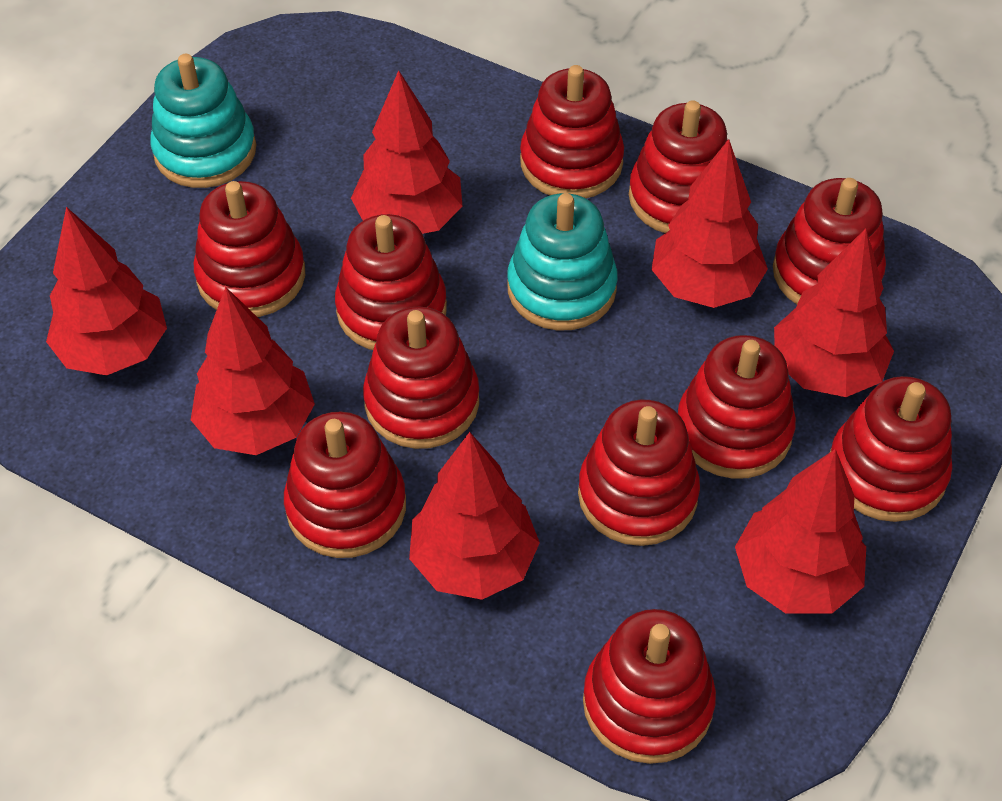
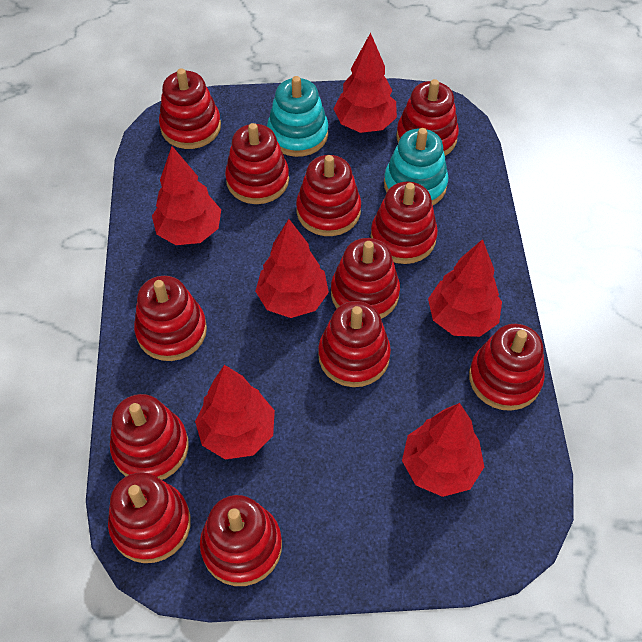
red stacking toy: 11 -> 12
red tree: 7 -> 6

